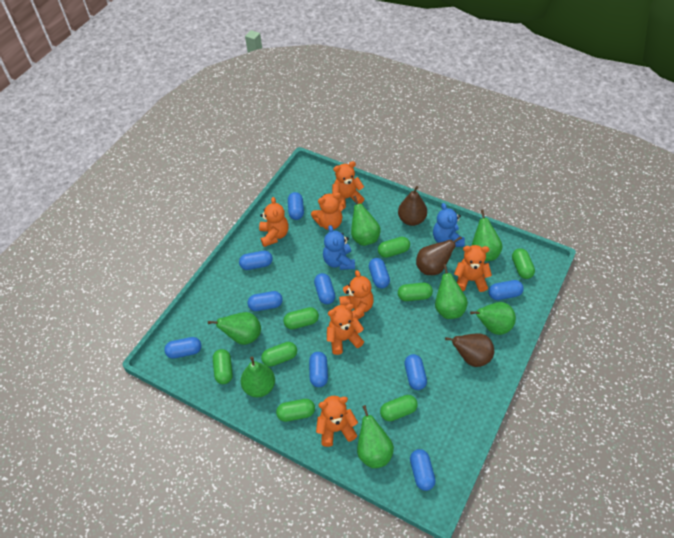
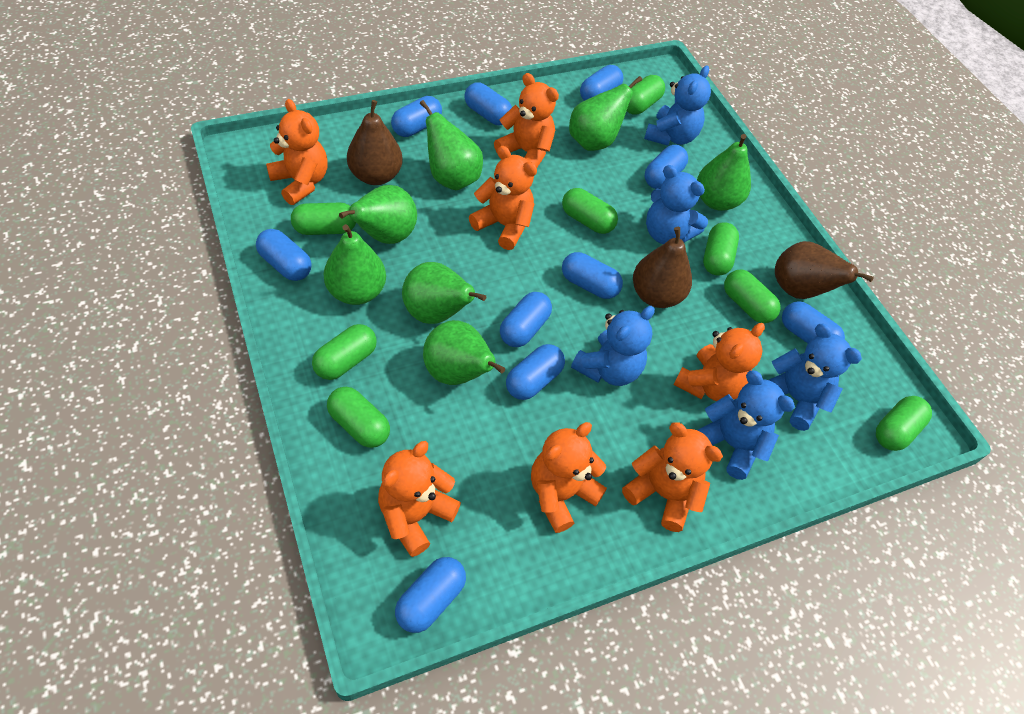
blue teddy bear: 2 -> 5

